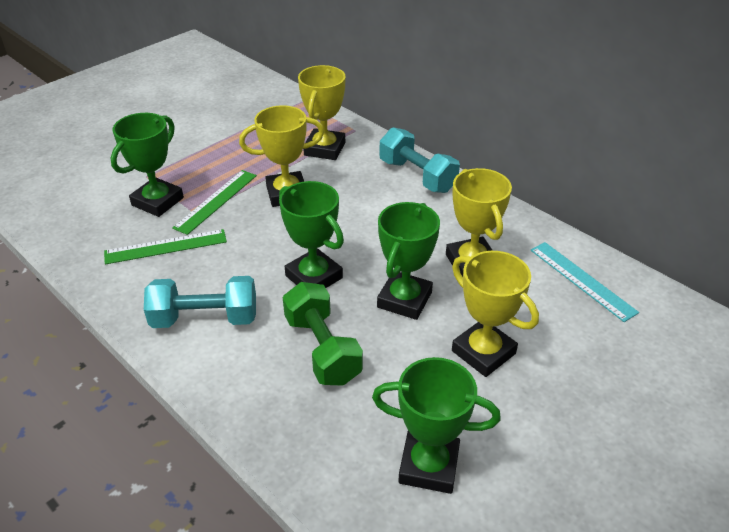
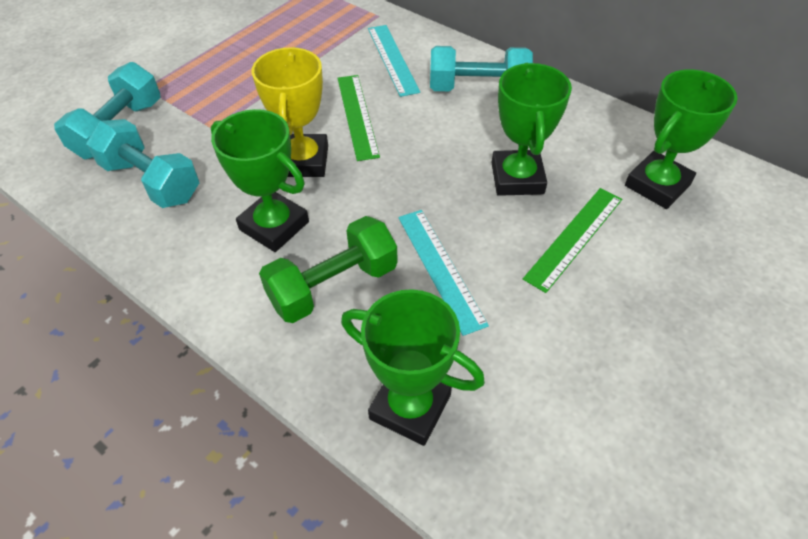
turquoise dumbbell: 2 -> 3
turquoise ruler: 1 -> 2
yellow trophy: 4 -> 1

